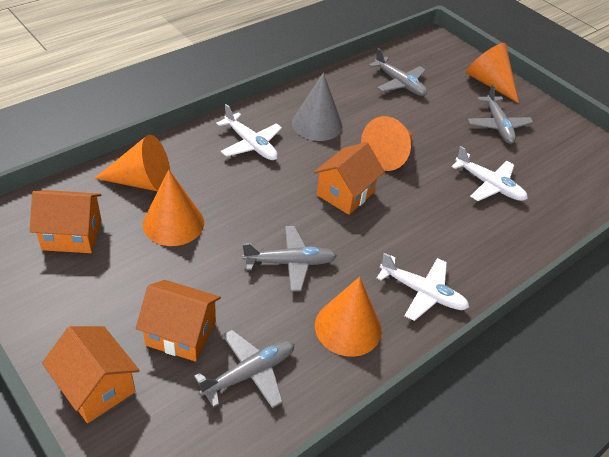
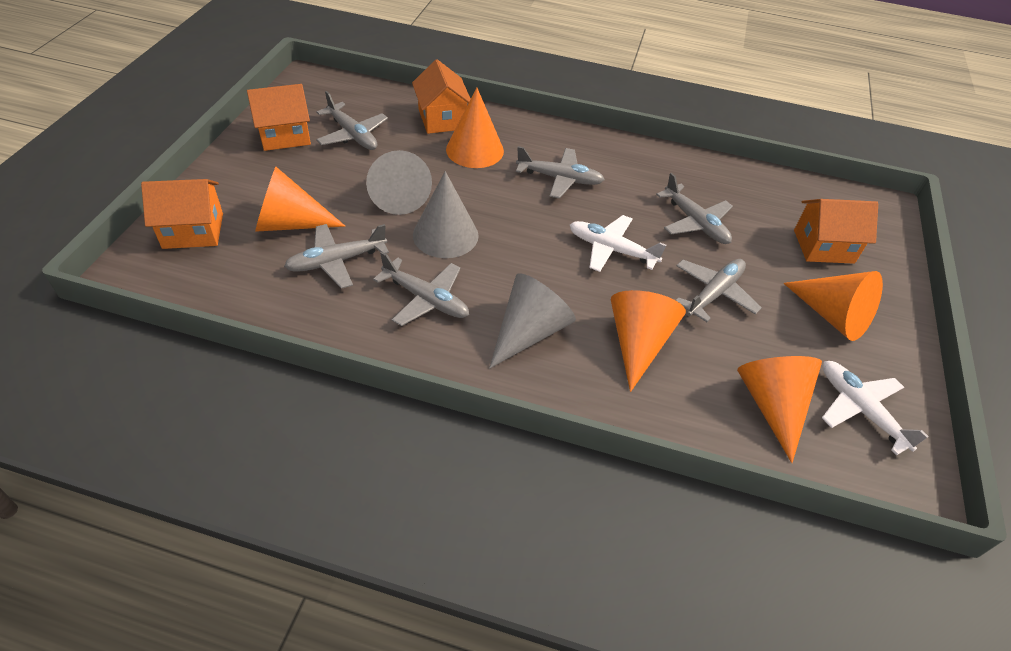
grey cone: 1 -> 3
grey plane: 4 -> 6
white plane: 3 -> 2

